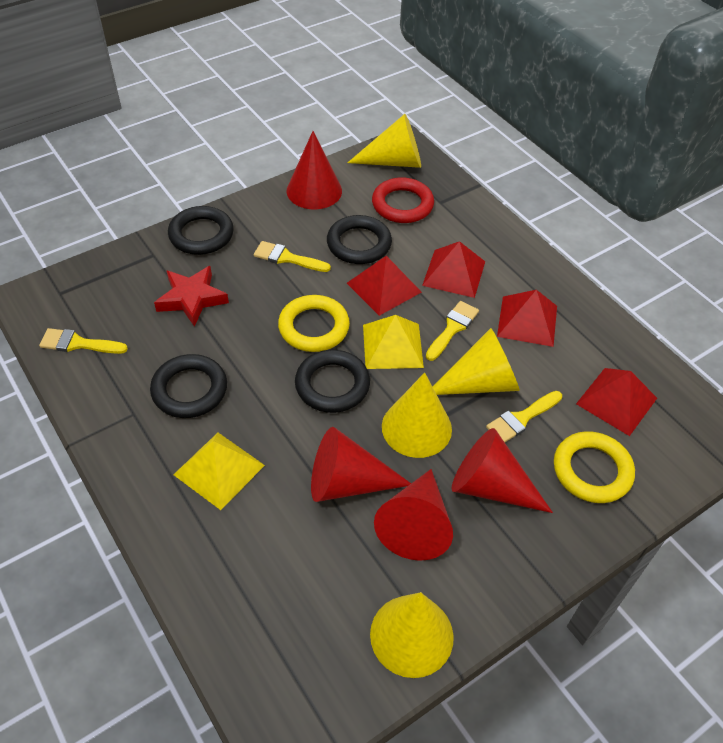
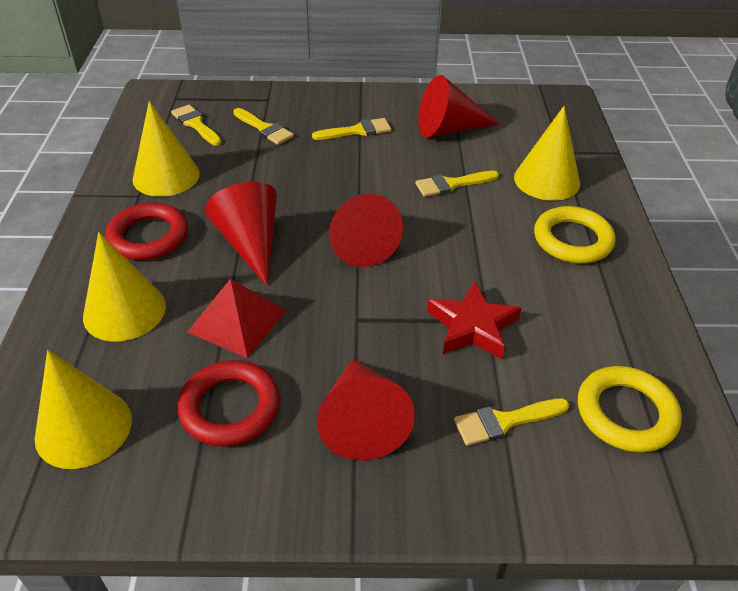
black ring: 4 -> 0
red pyramid: 4 -> 1
red ring: 1 -> 2
yellow brush: 4 -> 5
yellow pyramid: 2 -> 0

